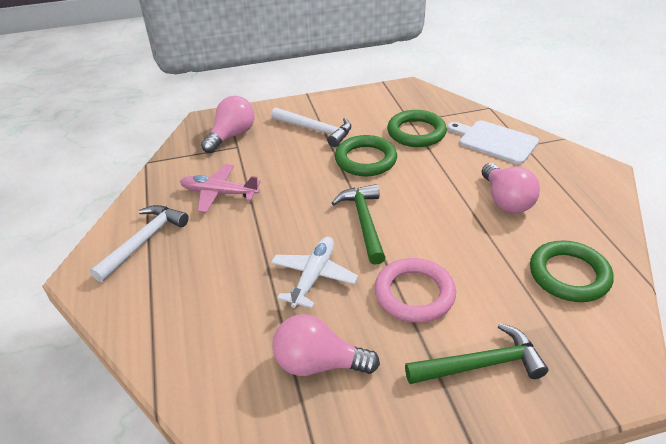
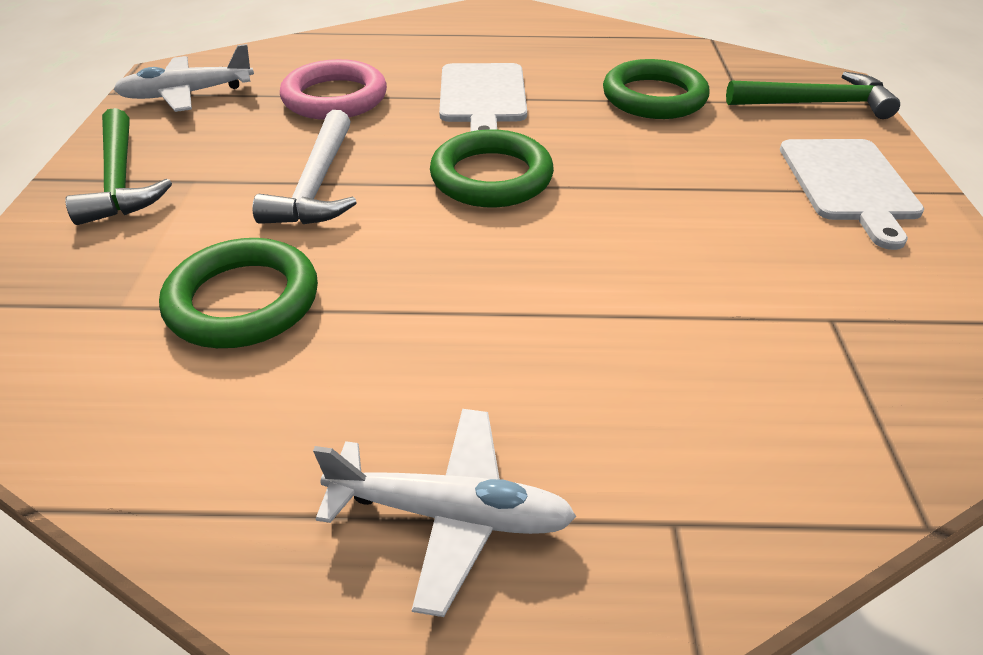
pink light bulb: 3 -> 0
pink plane: 1 -> 0
white cutting board: 1 -> 2
white hammer: 2 -> 1
white plane: 1 -> 2

